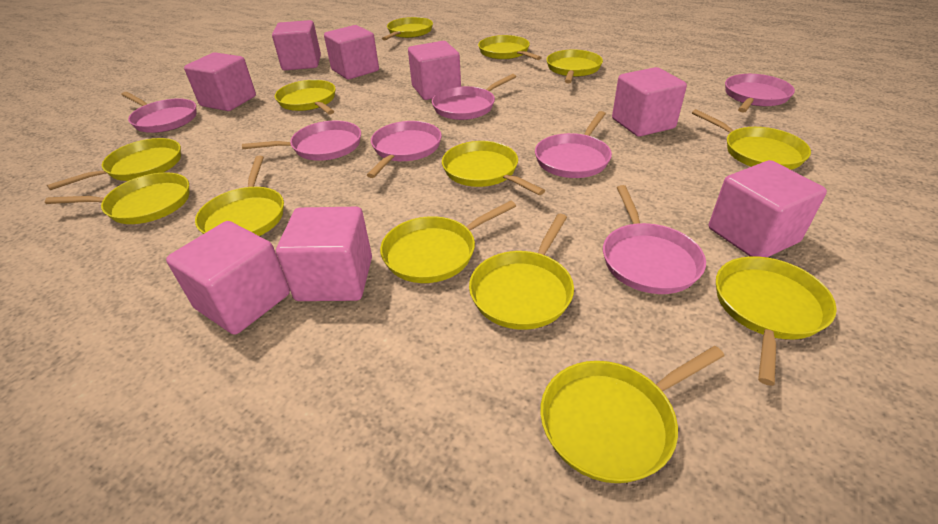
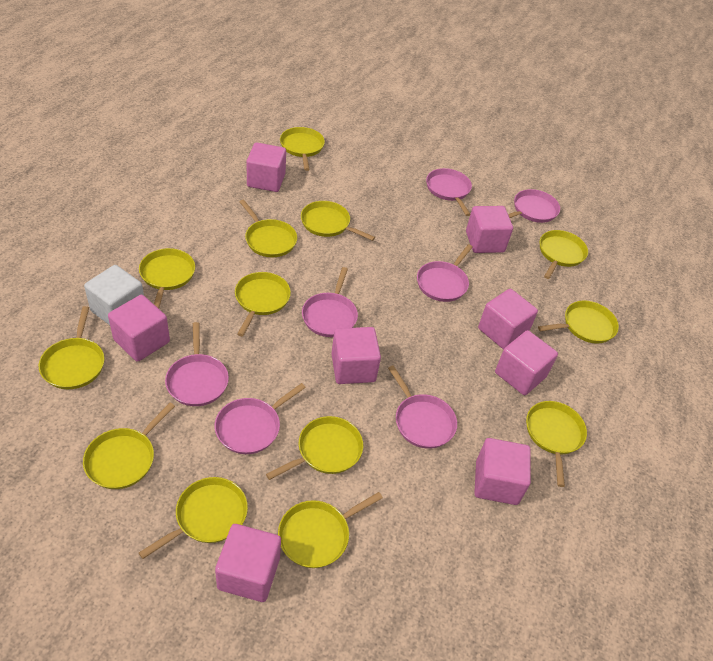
white cube: 0 -> 1

